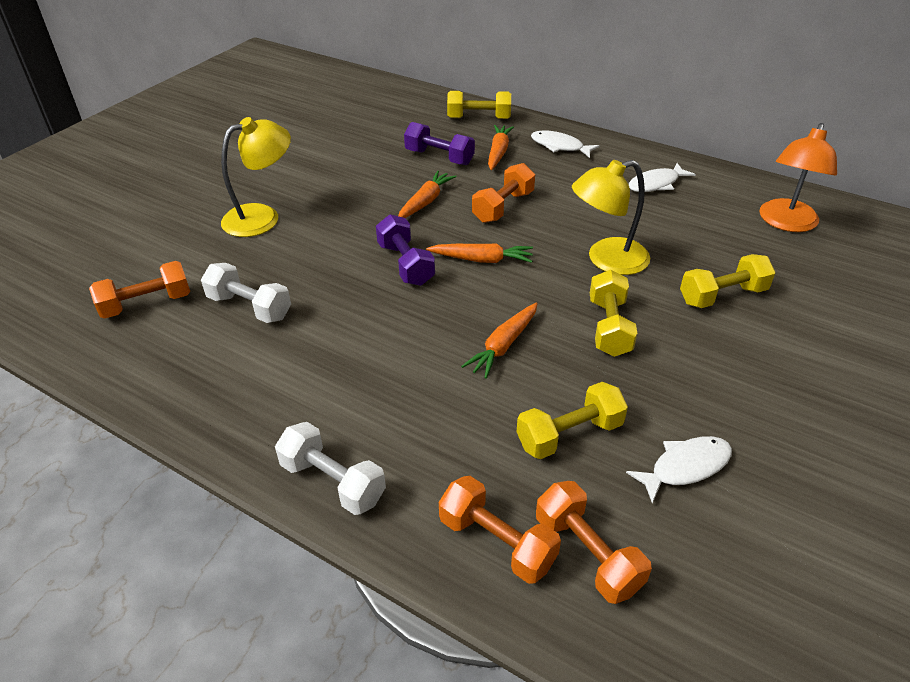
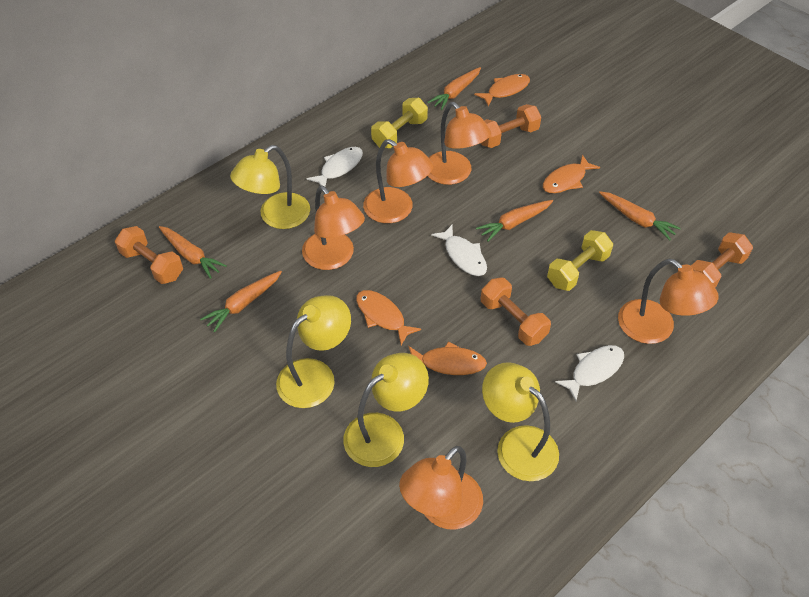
orange carrot: 4 -> 5
orange fish: 0 -> 4
orange lamp: 1 -> 5
purple dumbbell: 2 -> 0
white dumbbell: 2 -> 0
yellow dumbbell: 4 -> 2
yellow lamp: 2 -> 4

